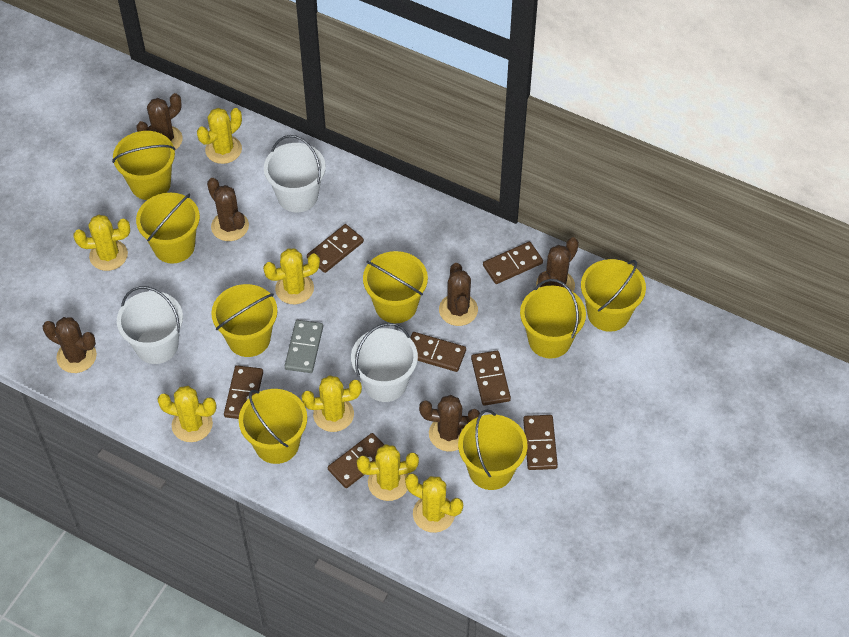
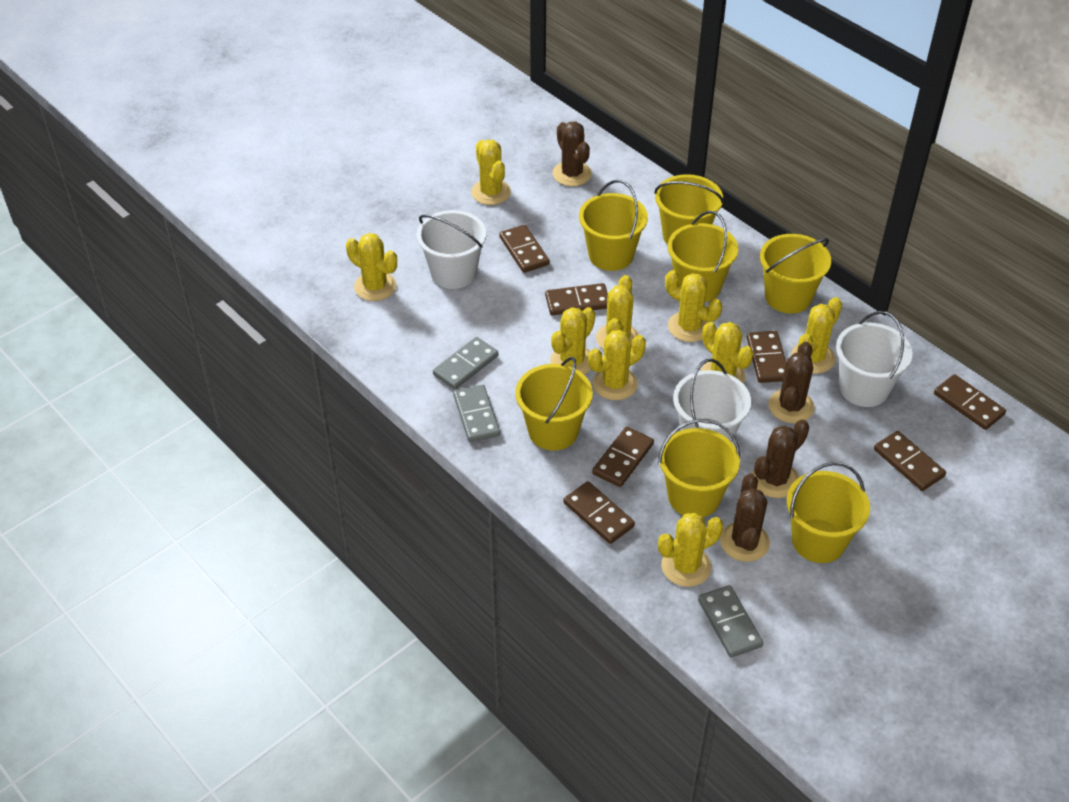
brown cactus: 6 -> 4
grey domino: 1 -> 3
yellow bucket: 8 -> 7
yellow cactus: 7 -> 9

